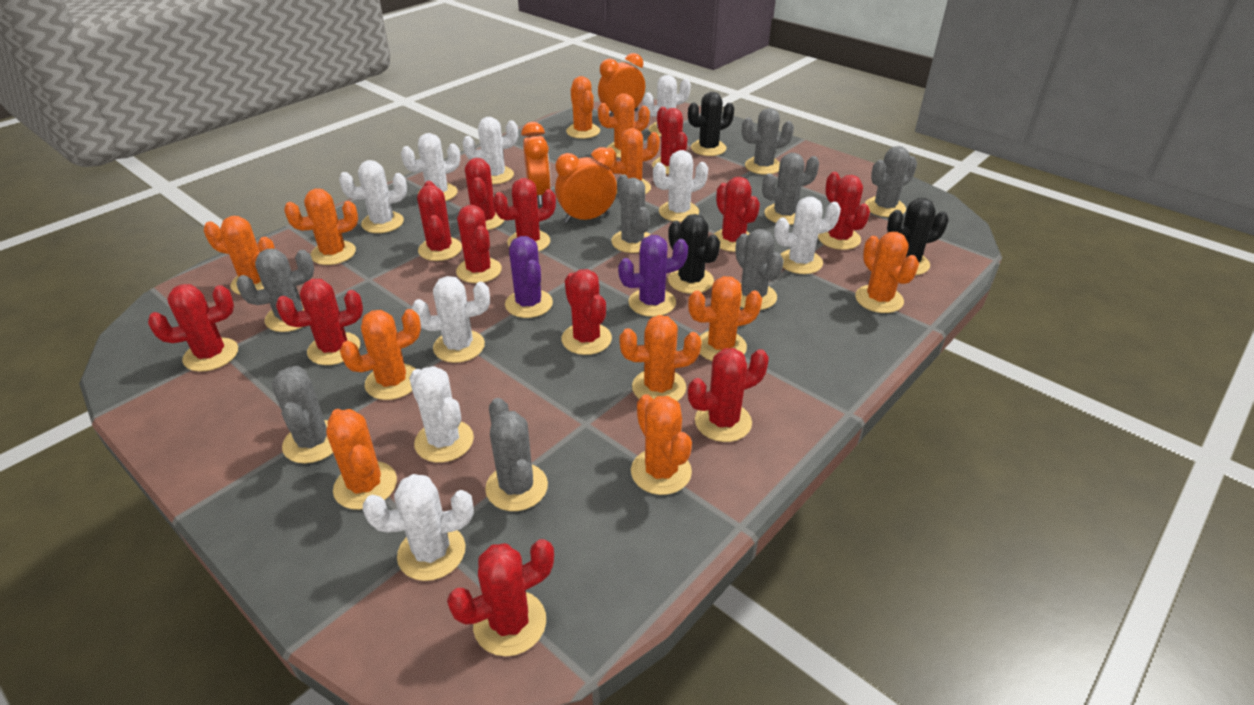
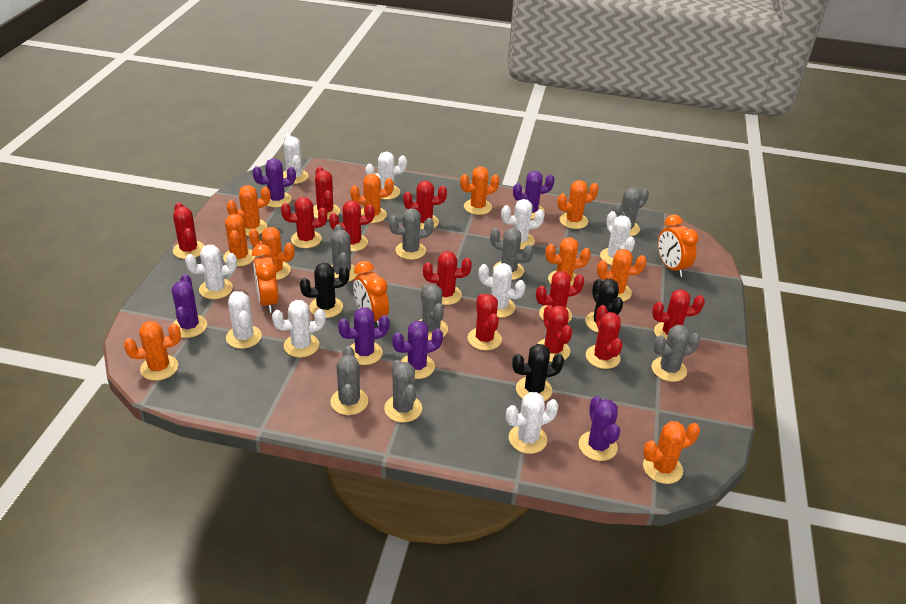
orange cactus: 11 -> 10
purple cactus: 2 -> 6
red cactus: 12 -> 11

